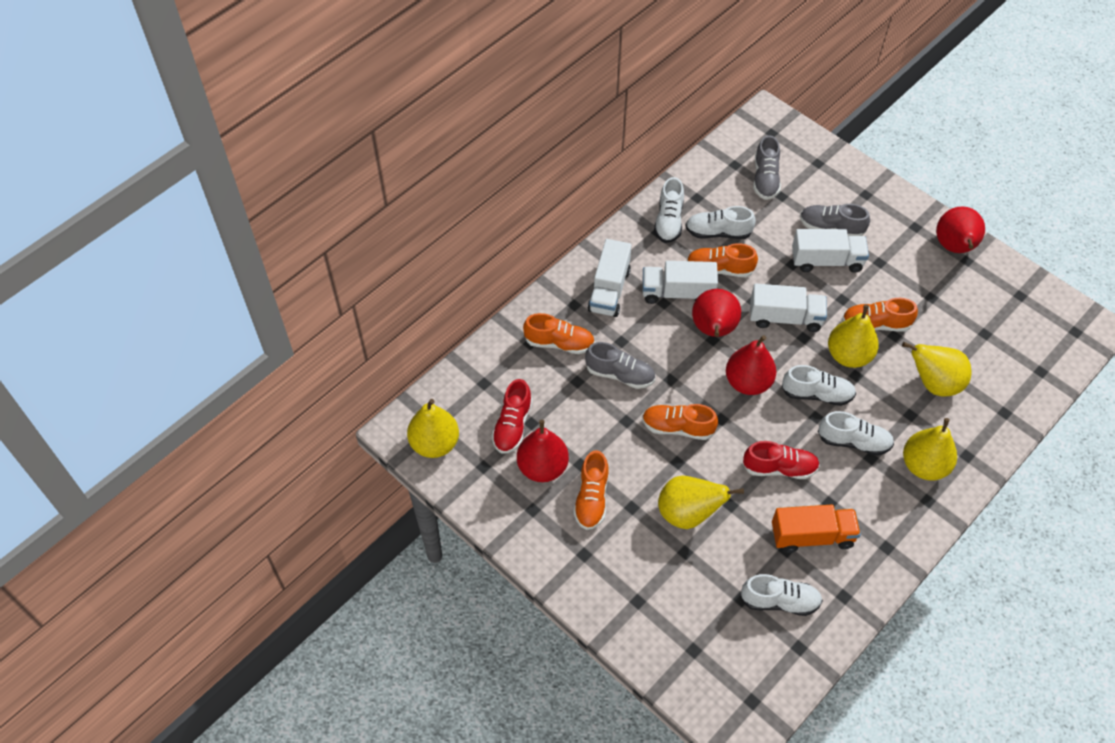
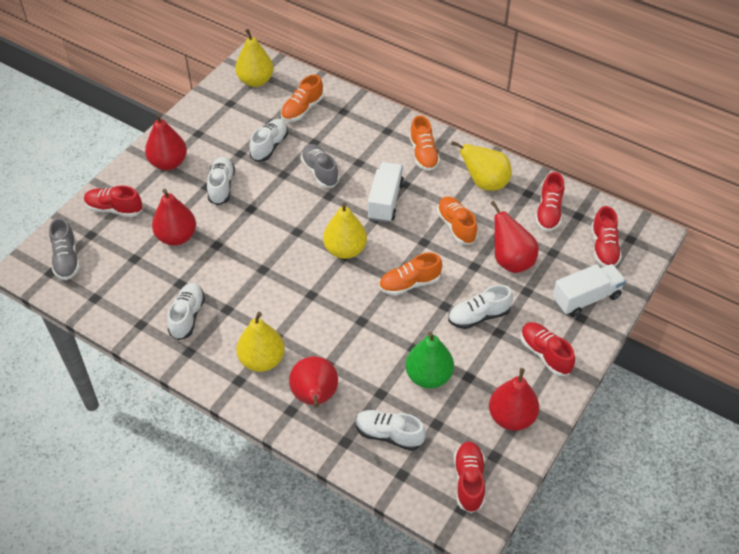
green pear: 0 -> 1
grey shoe: 3 -> 2
orange shoe: 5 -> 4
orange truck: 1 -> 0
red pear: 4 -> 5
red shoe: 2 -> 5
white truck: 4 -> 2
yellow pear: 5 -> 4

